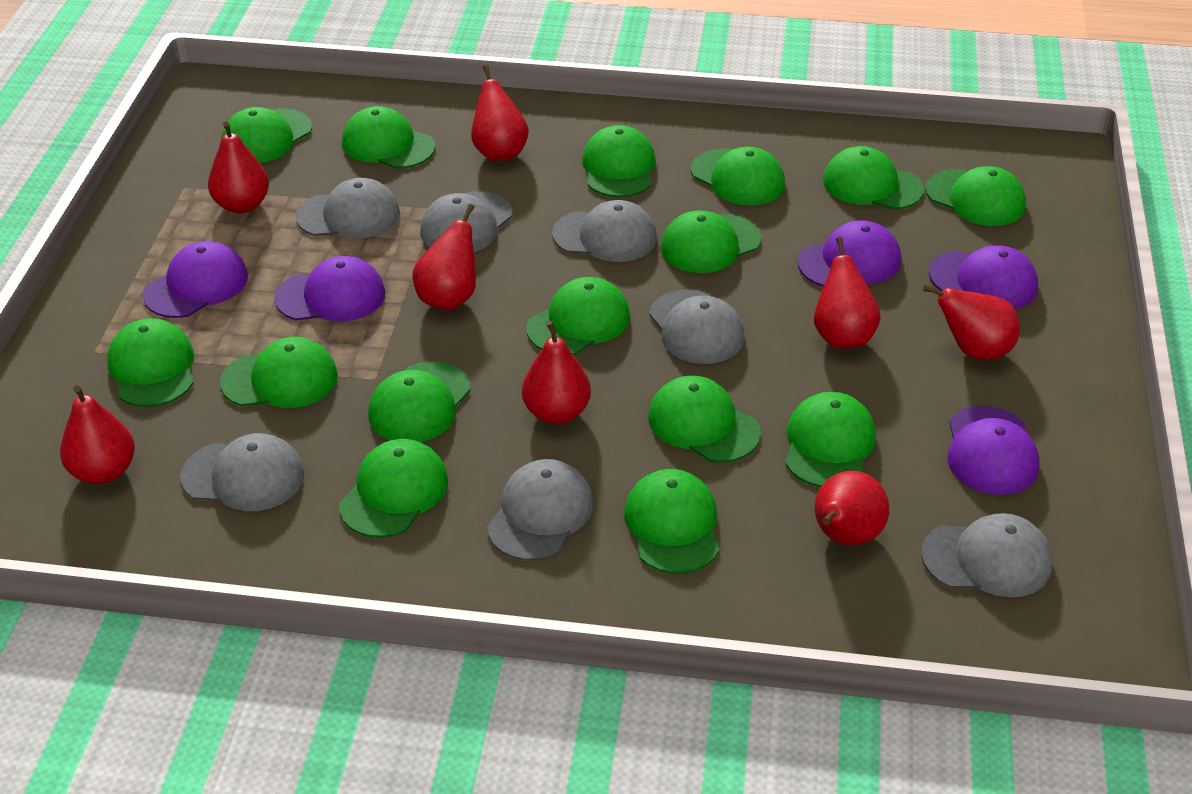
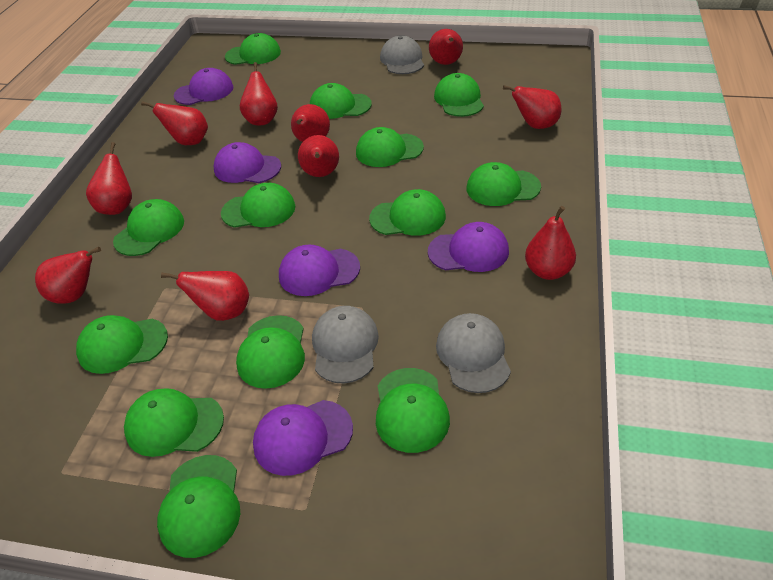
green cap: 15 -> 13
grey cap: 7 -> 3
red pear: 8 -> 10

